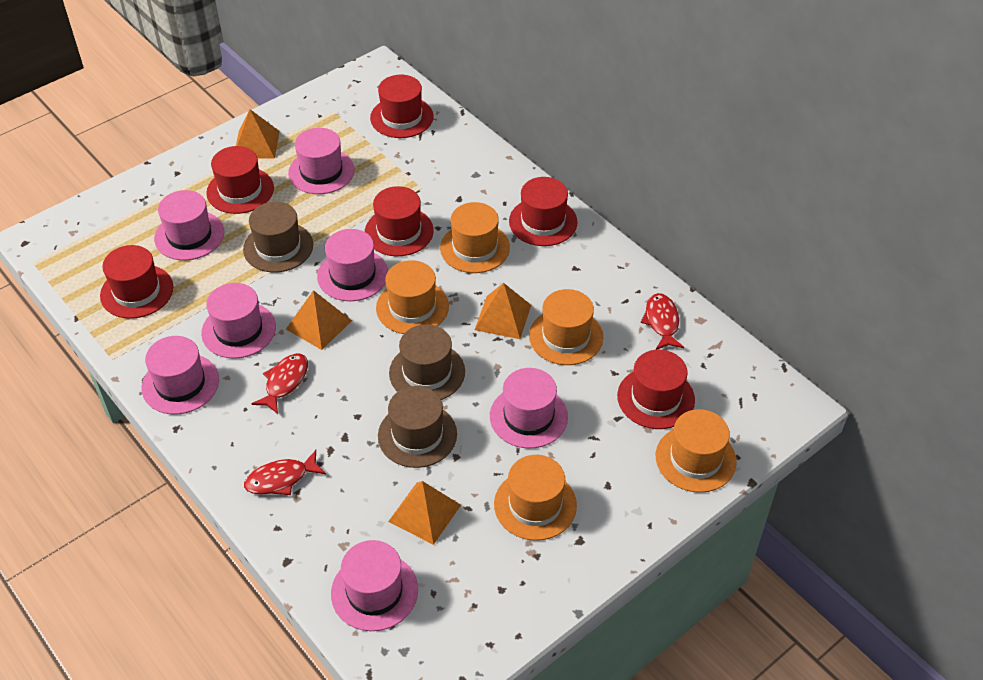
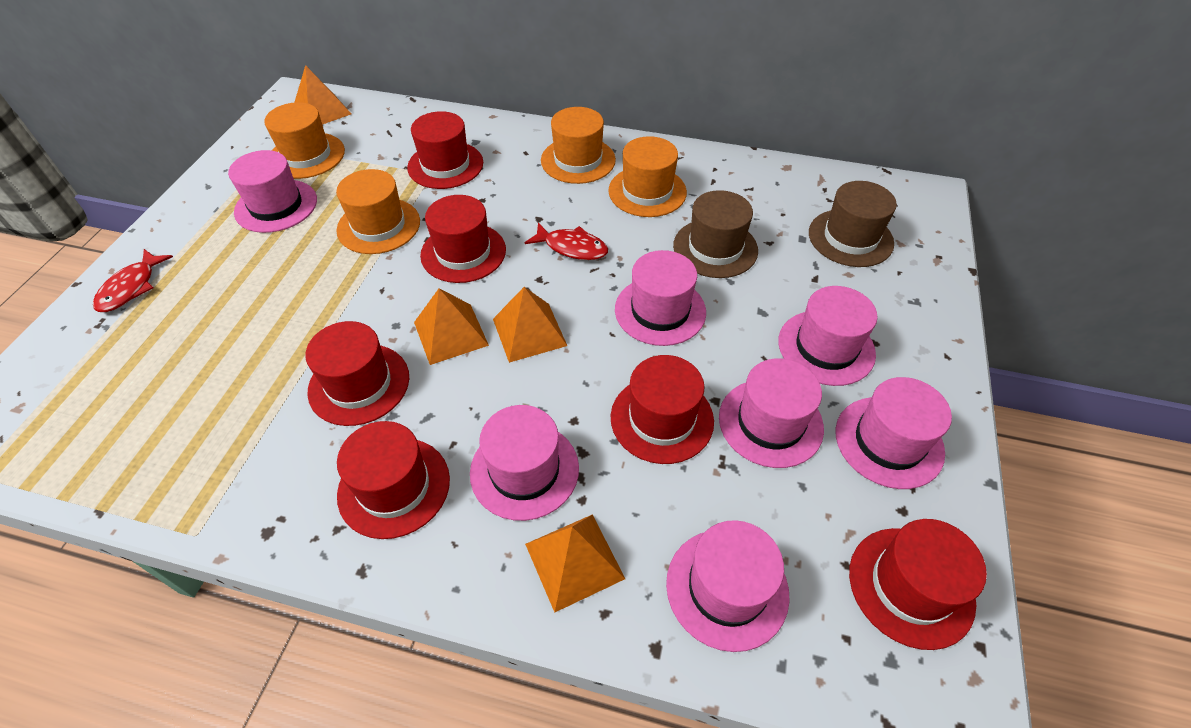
brown hat: 3 -> 2
orange hat: 5 -> 4
red fish: 3 -> 2

